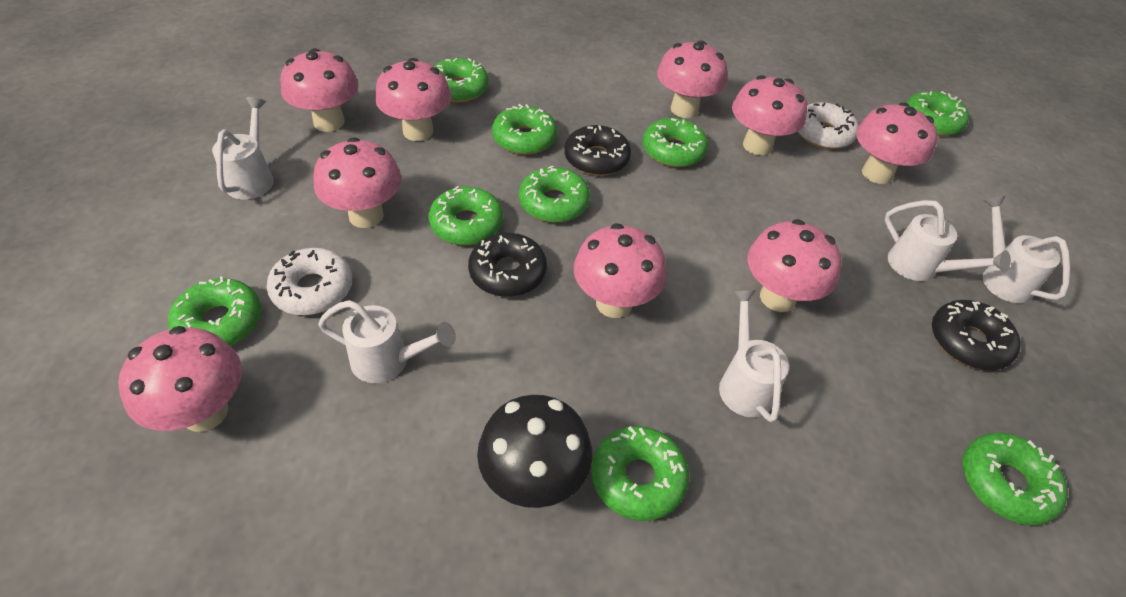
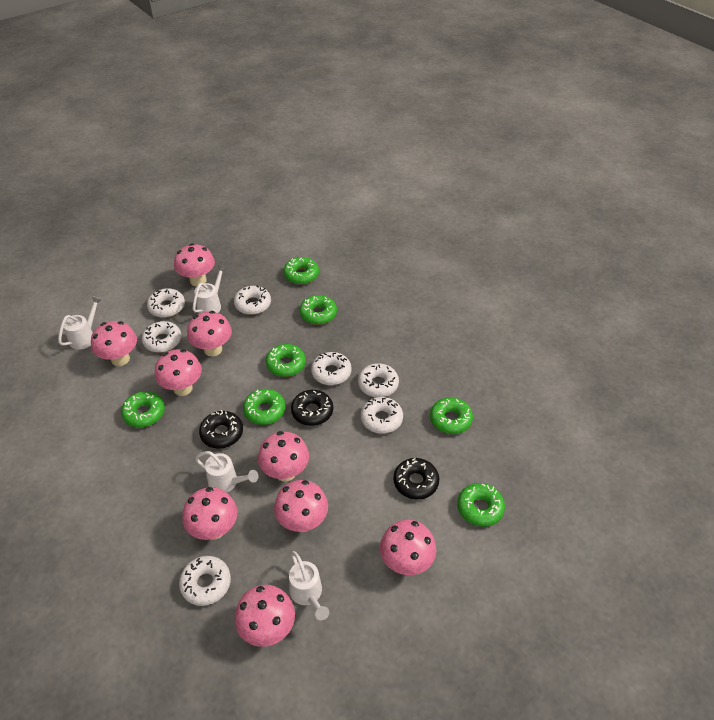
black mushroom: 1 -> 0
green donut: 9 -> 7
white donut: 2 -> 7
white watering can: 5 -> 4

